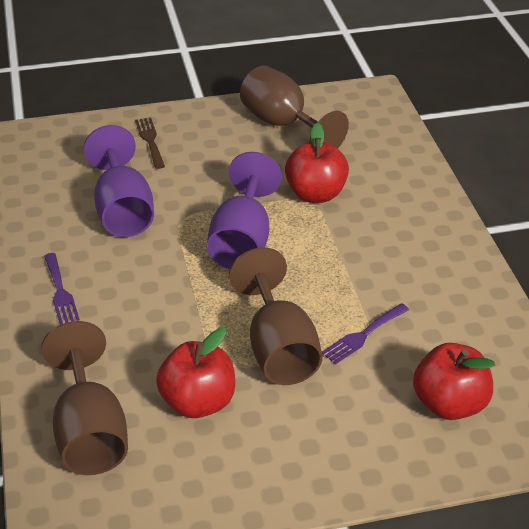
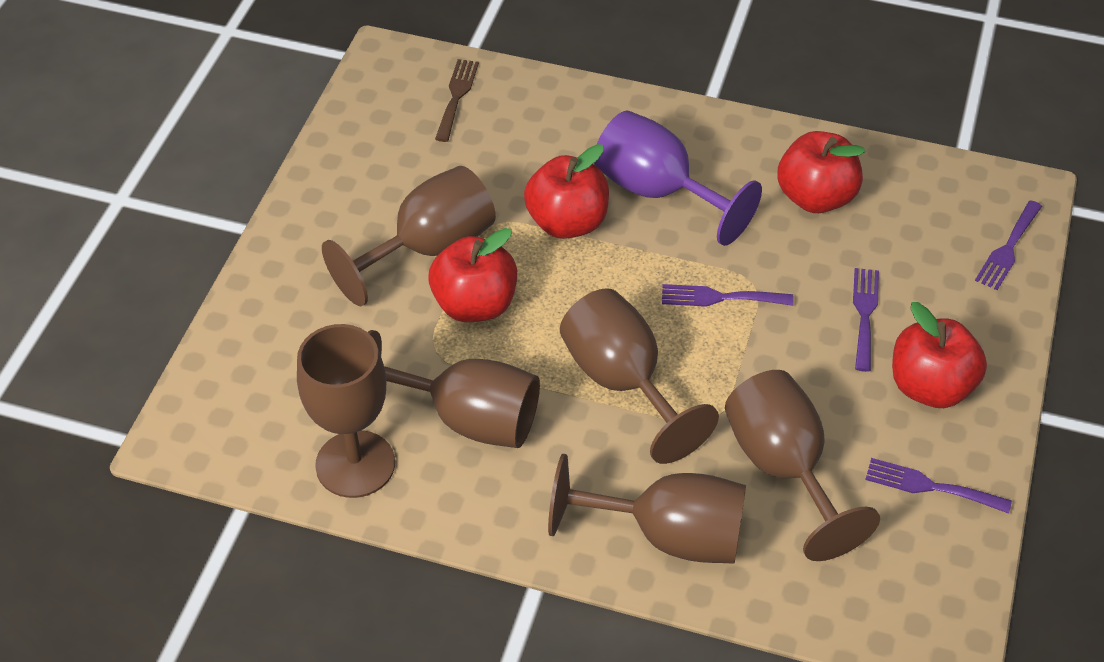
brown goblet: 3 -> 6
purple fork: 2 -> 4
purple goblet: 2 -> 1
red apple: 3 -> 4

